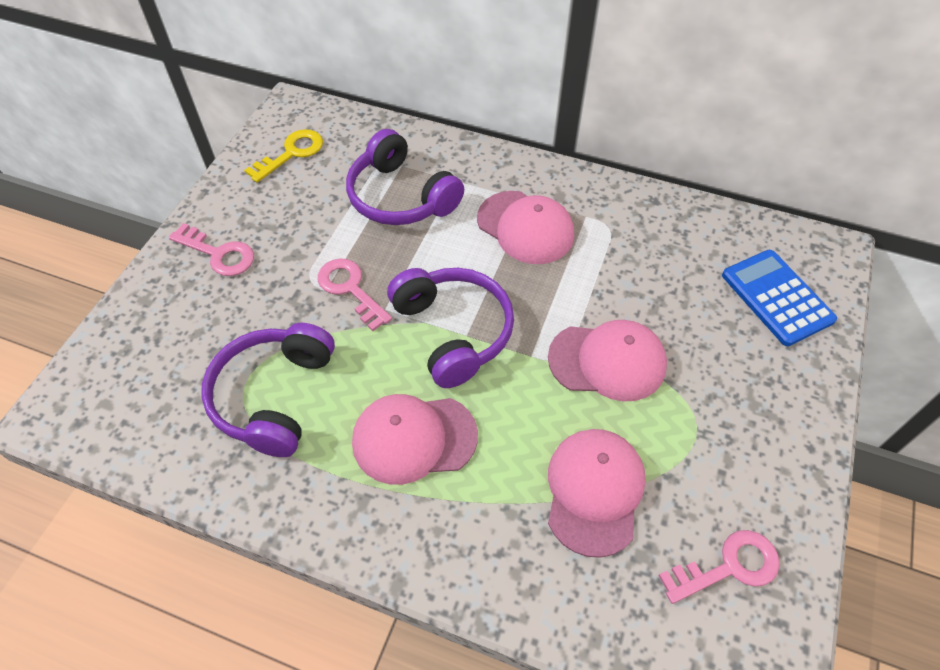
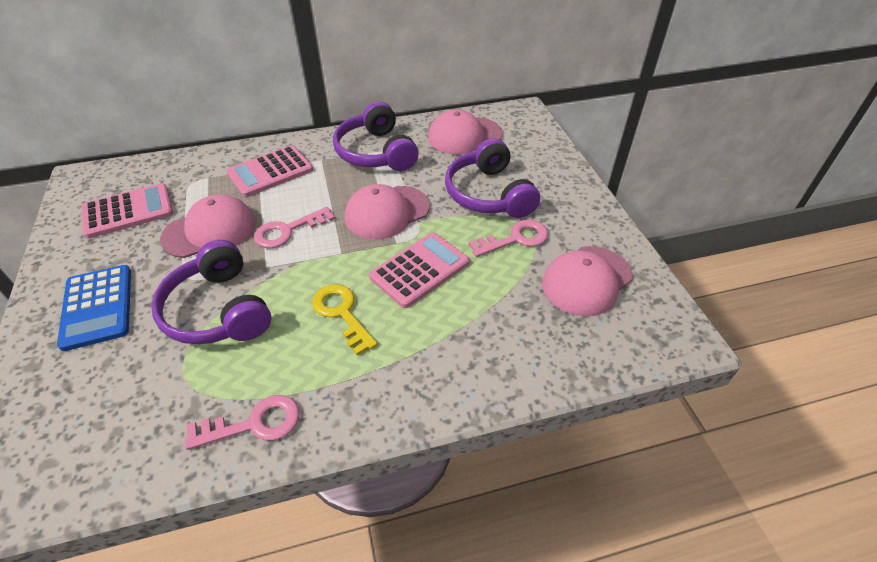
pink calculator: 0 -> 3

